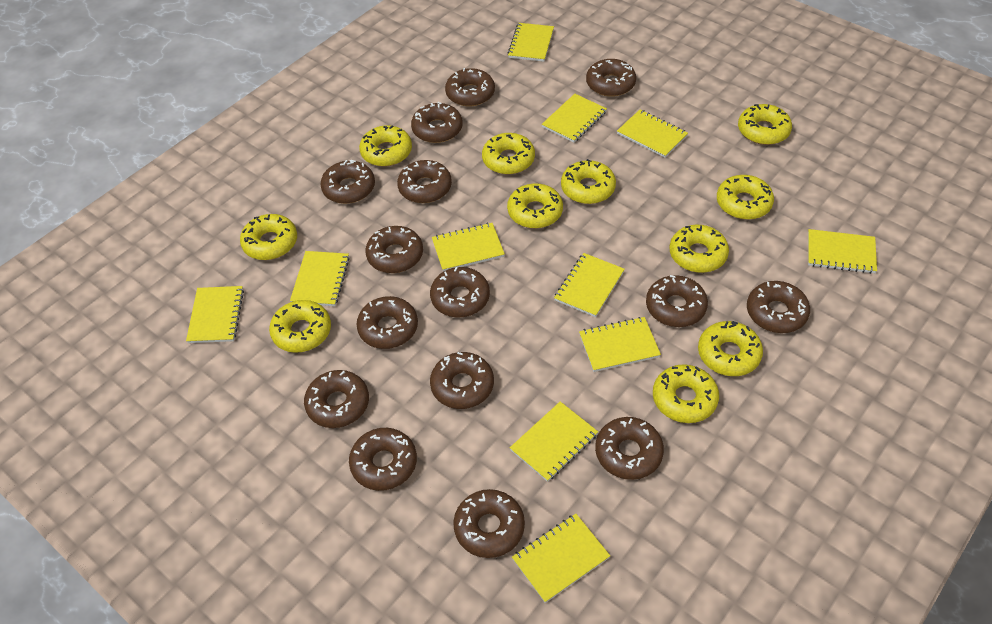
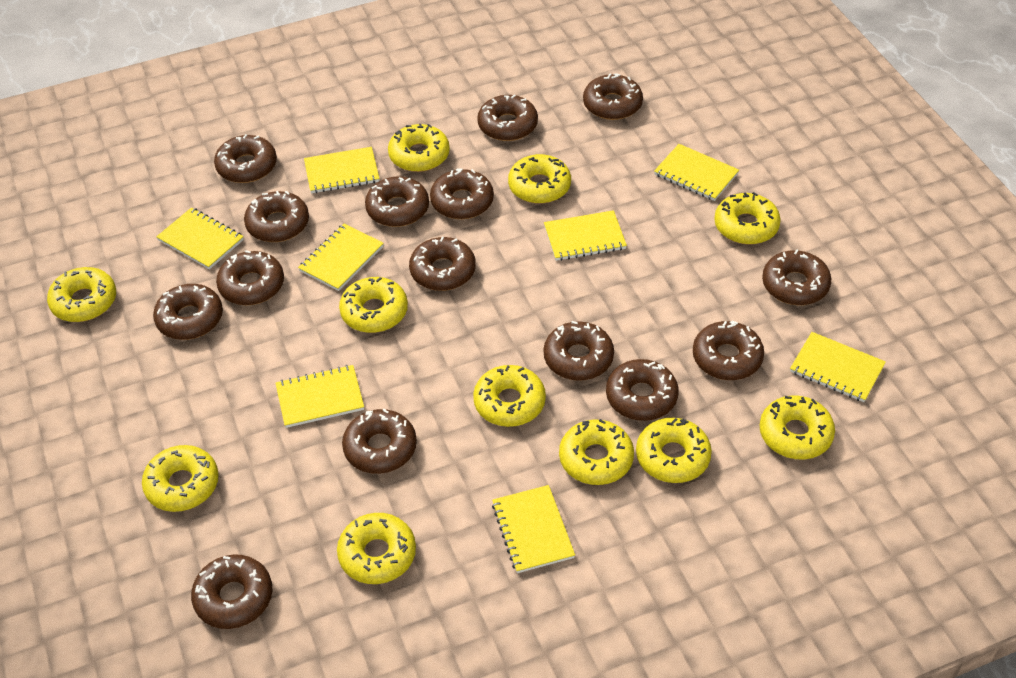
yellow notebook: 11 -> 8

